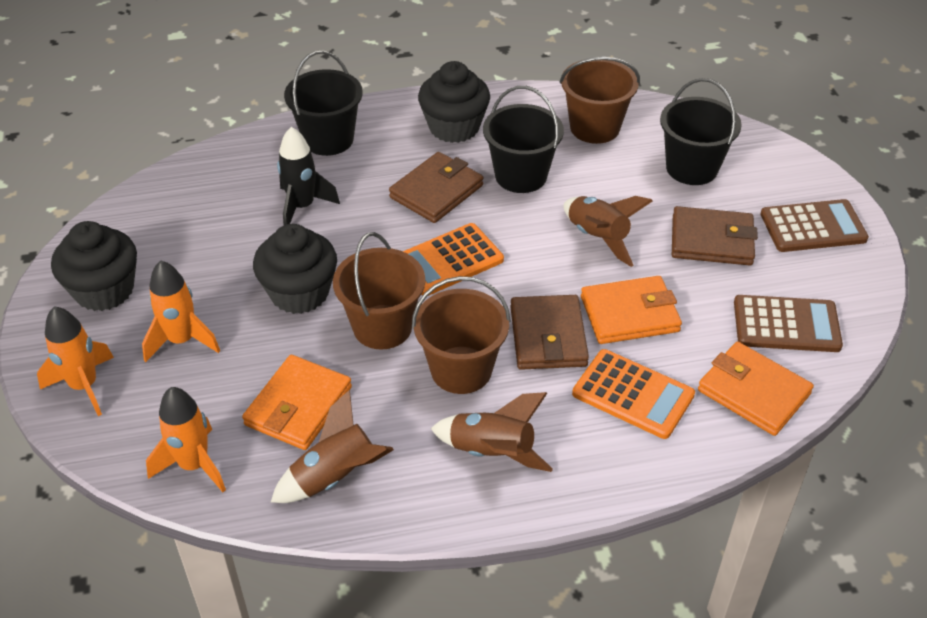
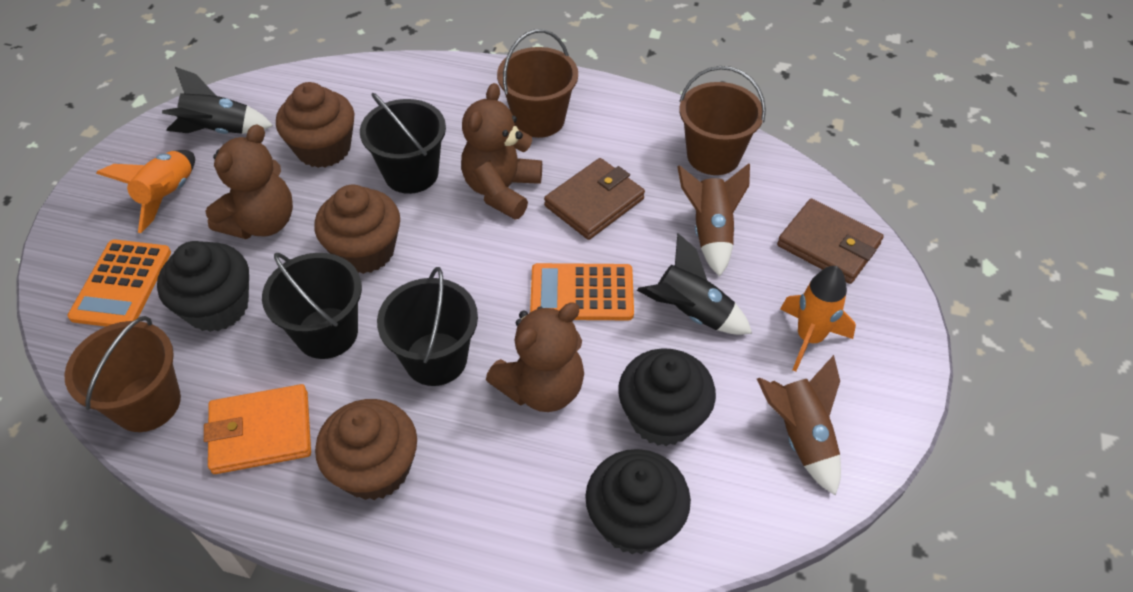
black rocket: 1 -> 2
brown calculator: 2 -> 0
brown cupcake: 0 -> 3
brown rocket: 3 -> 2
brown teddy bear: 0 -> 3
brown wallet: 3 -> 2
orange rocket: 3 -> 2
orange wallet: 3 -> 1

